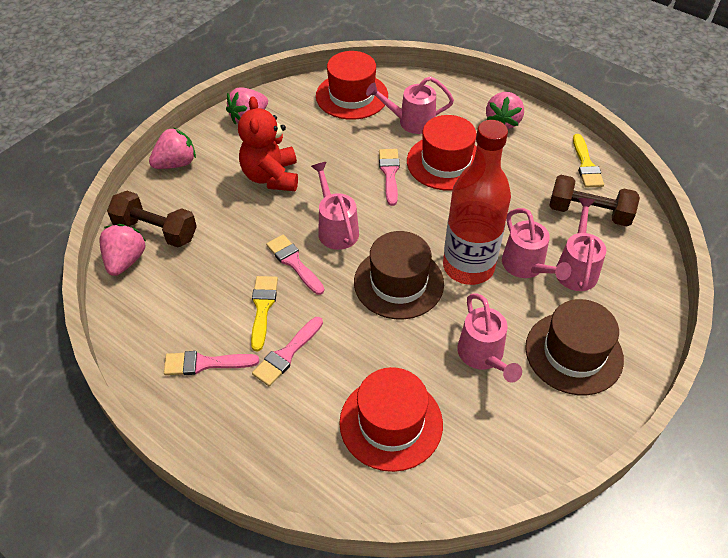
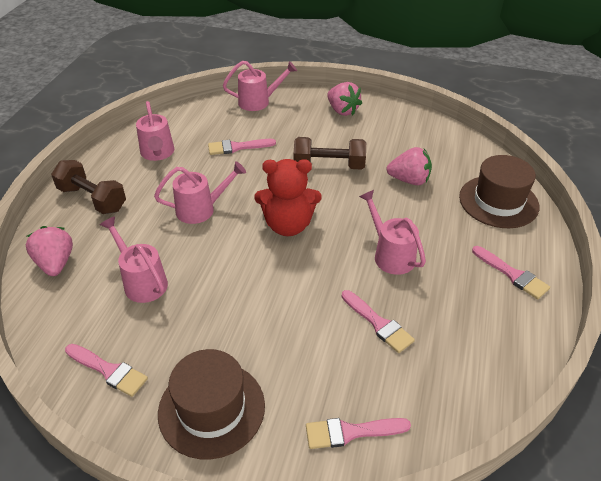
pink brush: 4 -> 5
pink strawberry: 4 -> 3
red bottle: 1 -> 0
red hat: 3 -> 0
yellow brush: 2 -> 0

